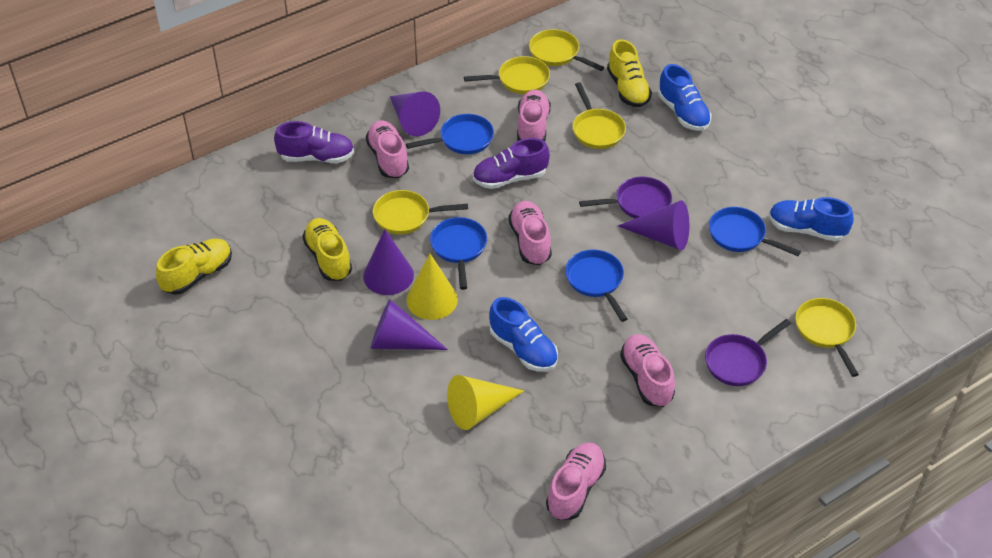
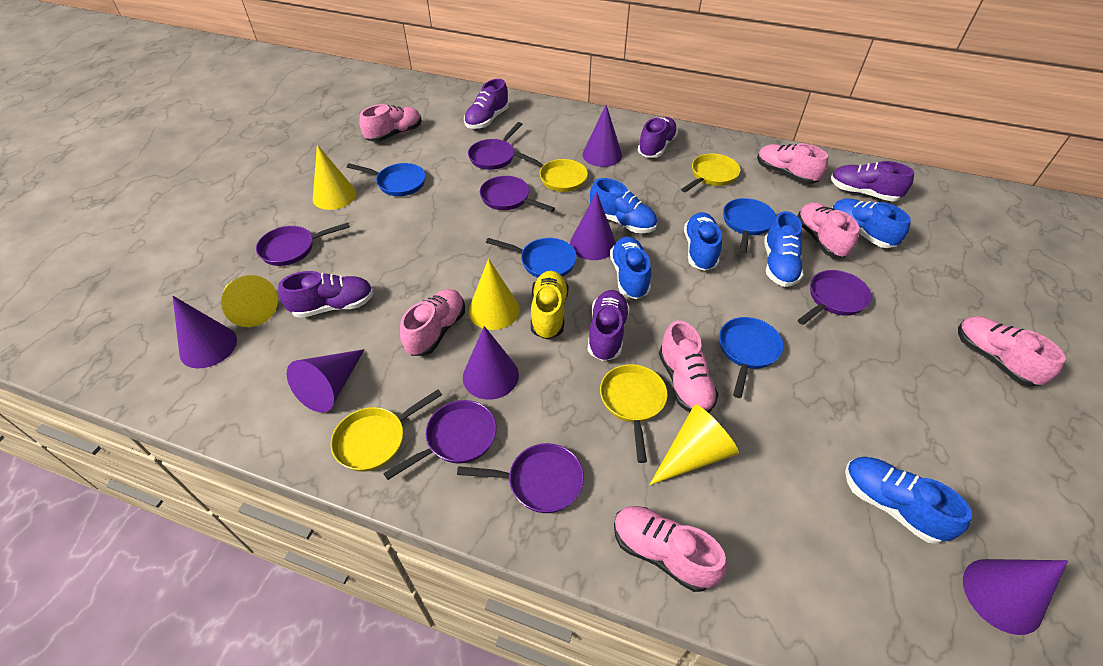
blue shoe: 3 -> 6
pink shoe: 5 -> 7
purple cone: 4 -> 6
purple pan: 2 -> 6
purple shoe: 2 -> 5
yellow cone: 2 -> 4
yellow pan: 5 -> 4
yellow shoe: 3 -> 1

